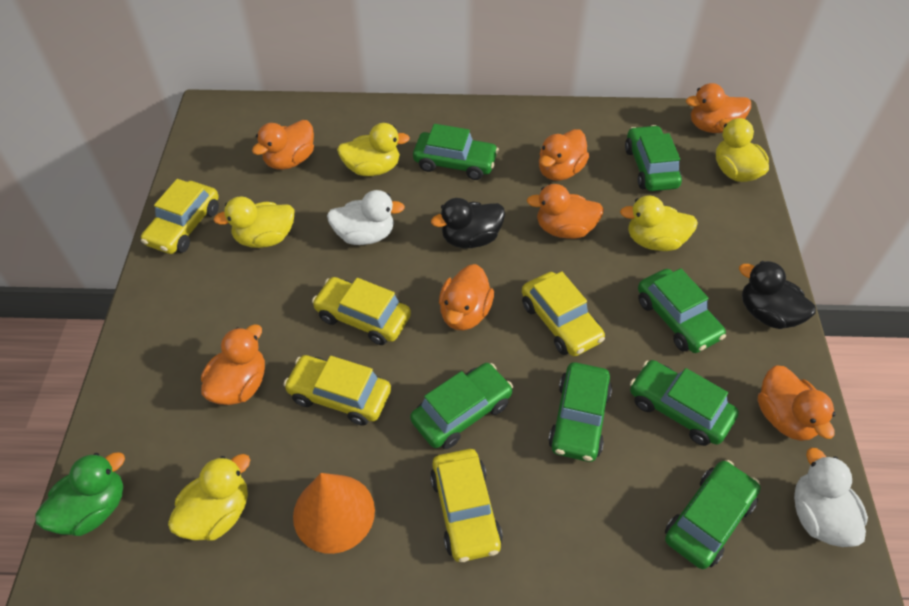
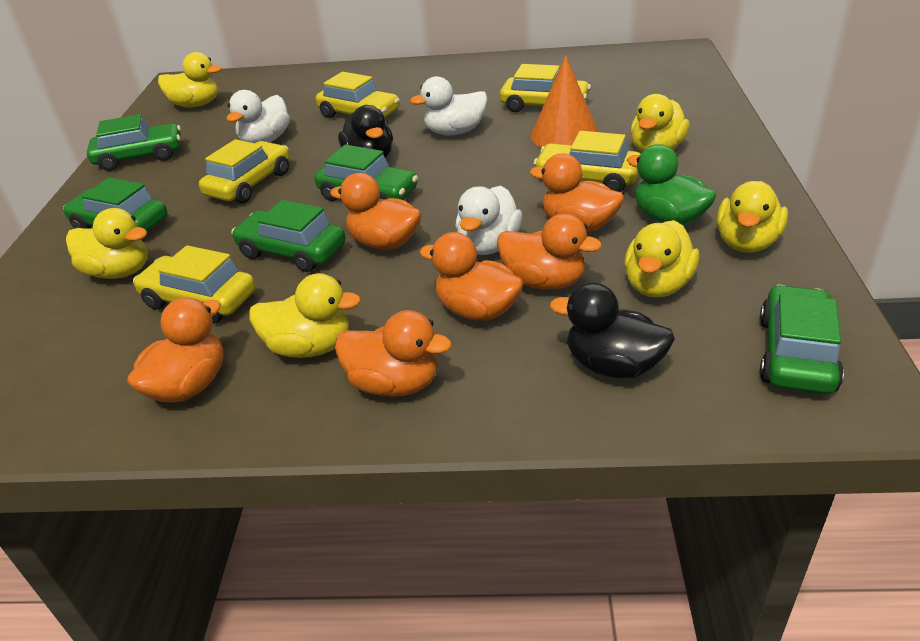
green car: 7 -> 5
orange duck: 7 -> 6
white duck: 2 -> 3
yellow duck: 5 -> 6

